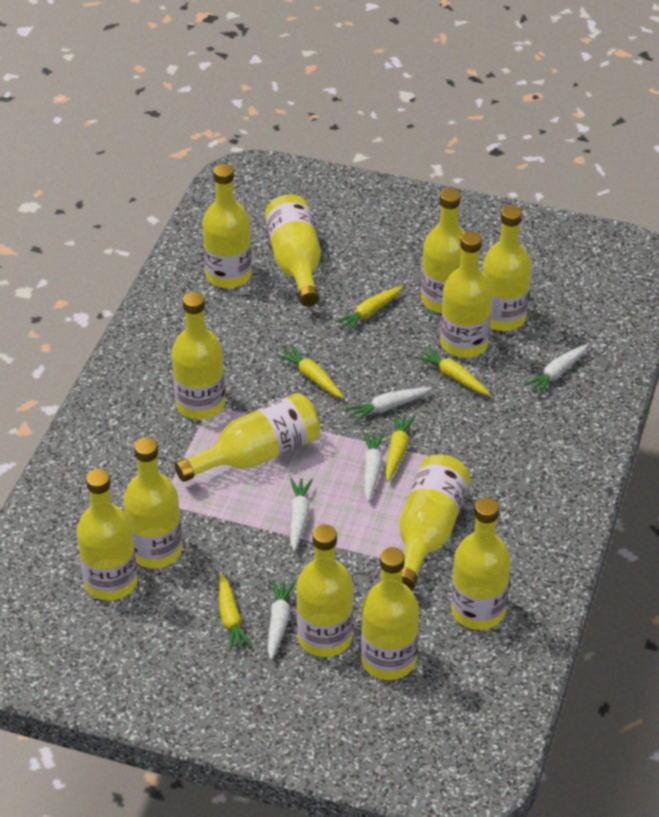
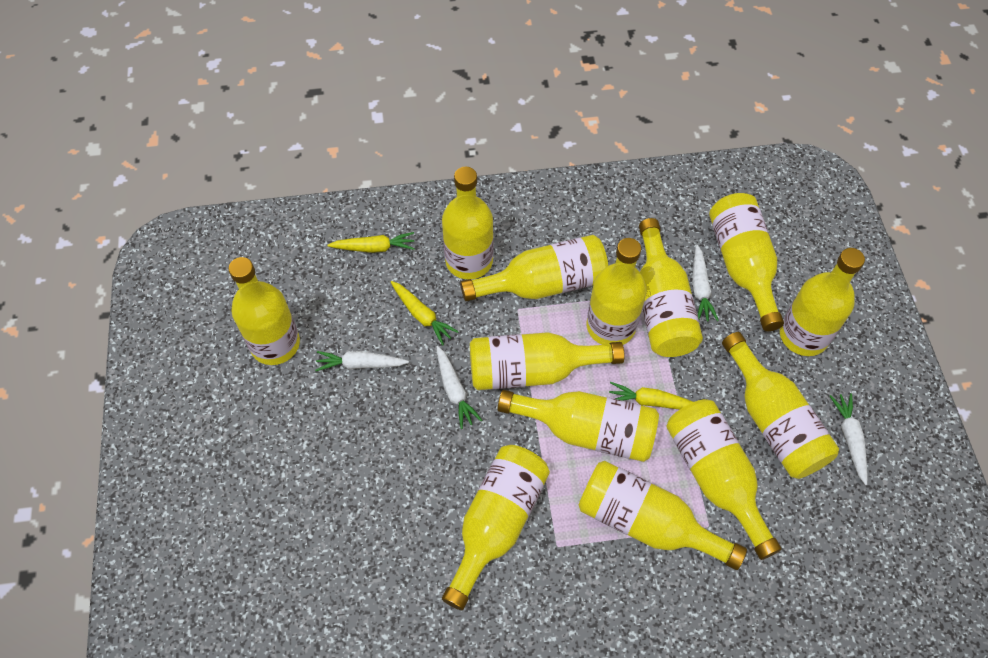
white carrot: 5 -> 4
yellow carrot: 5 -> 3

